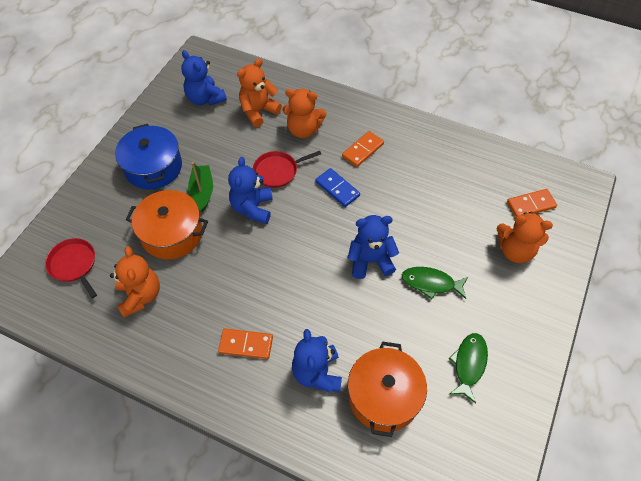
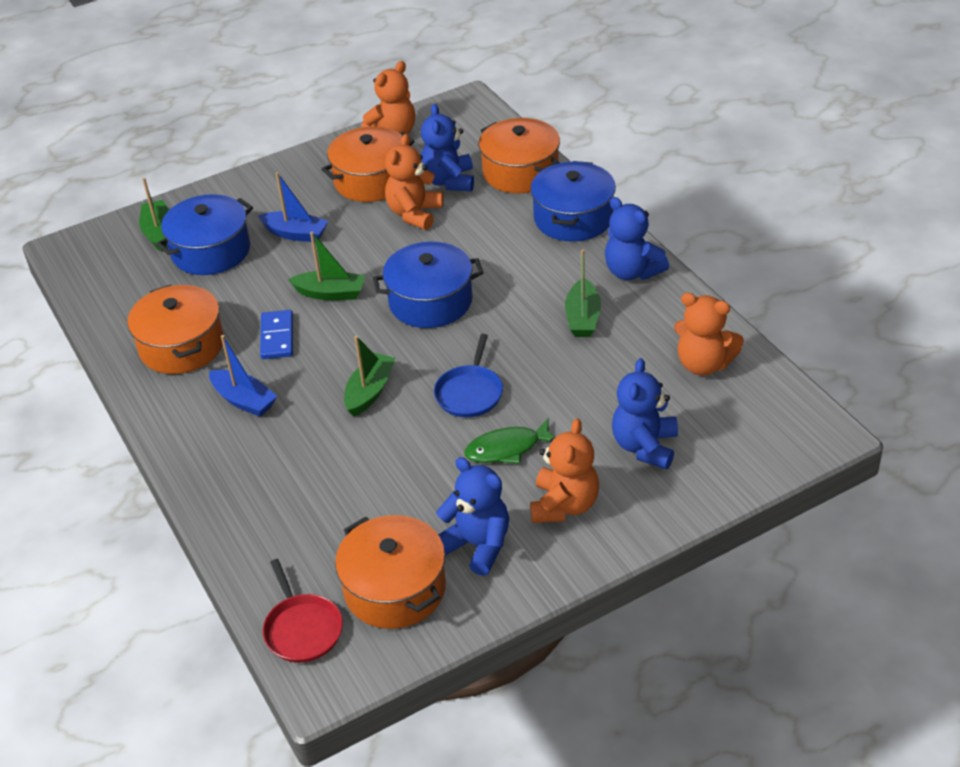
blue boat: 0 -> 2
blue pan: 0 -> 1
blue pot: 1 -> 3
green boat: 1 -> 4
green fish: 2 -> 1
orange domino: 3 -> 0
orange pot: 2 -> 4
red pan: 2 -> 1

